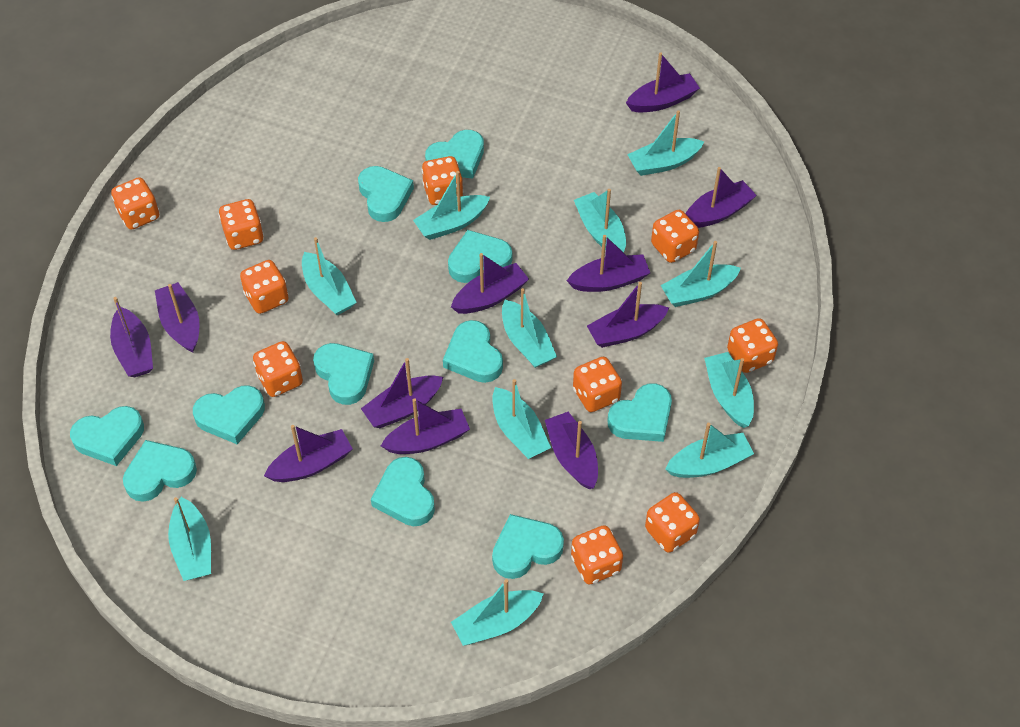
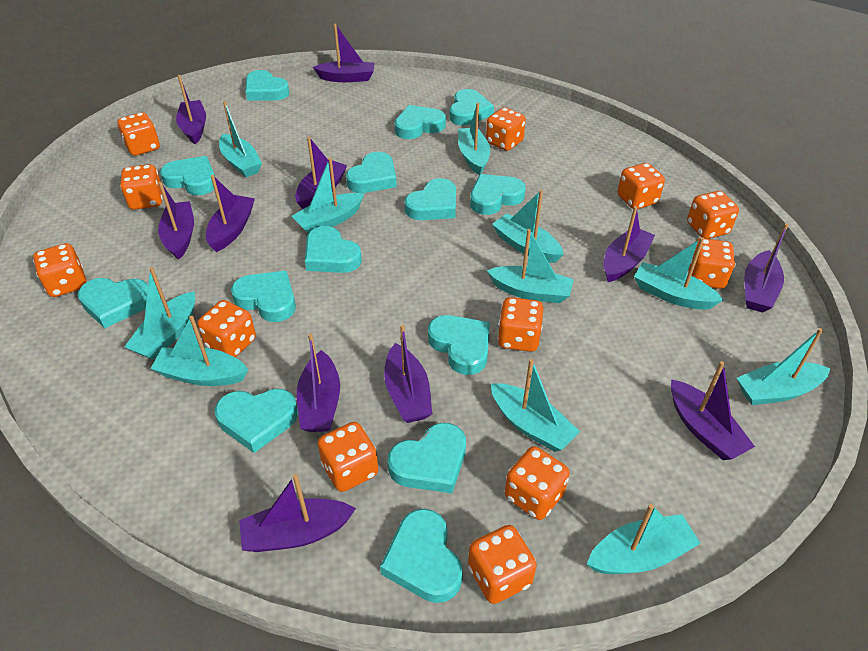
orange dice: 10 -> 12
turquoise heart: 11 -> 14

